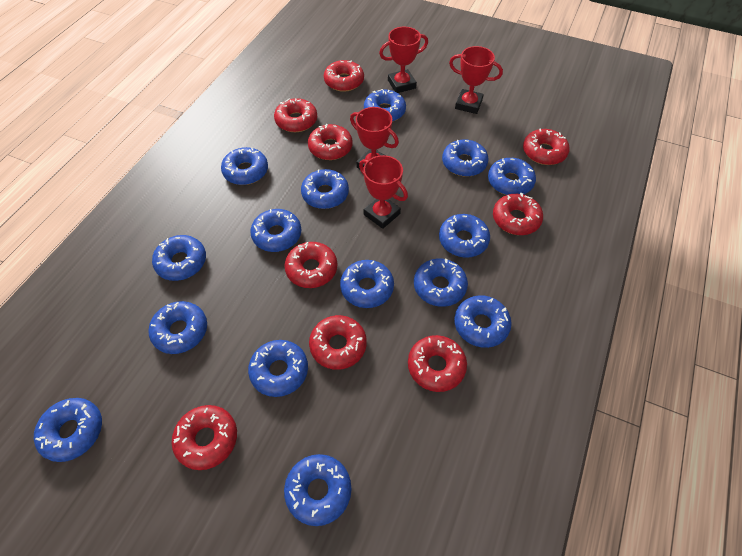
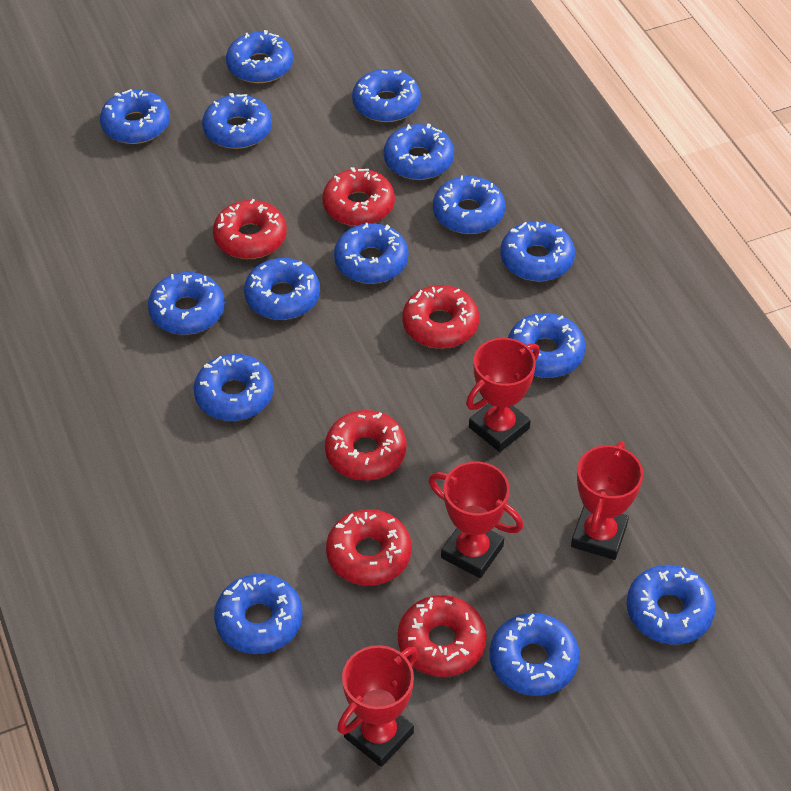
red donut: 9 -> 6

